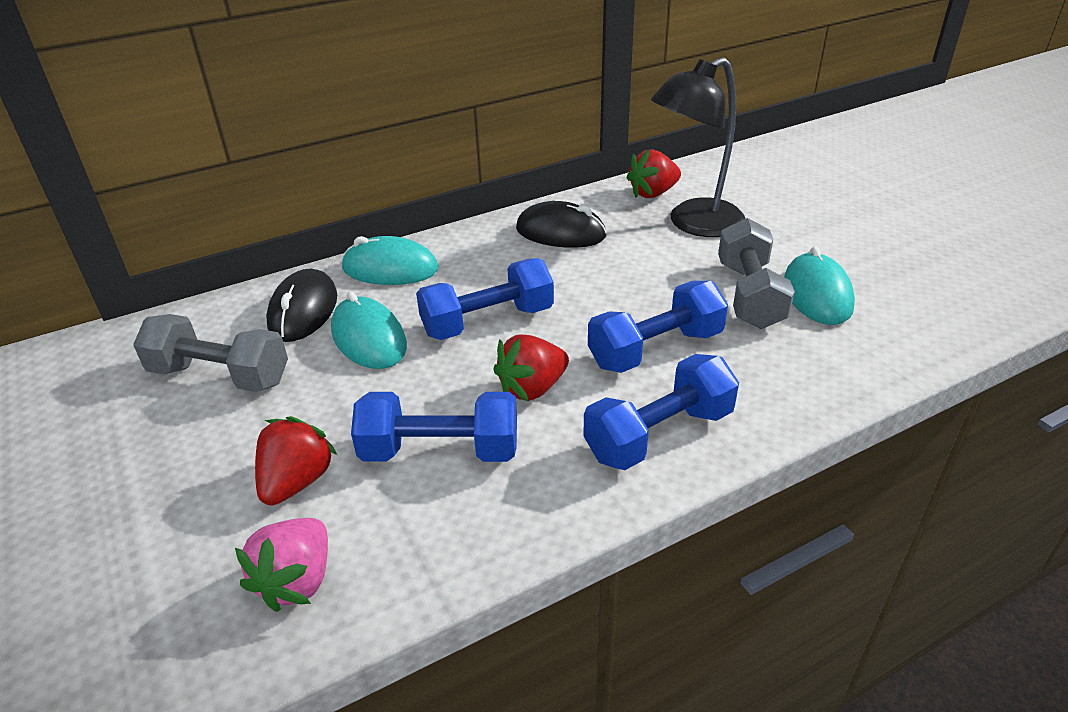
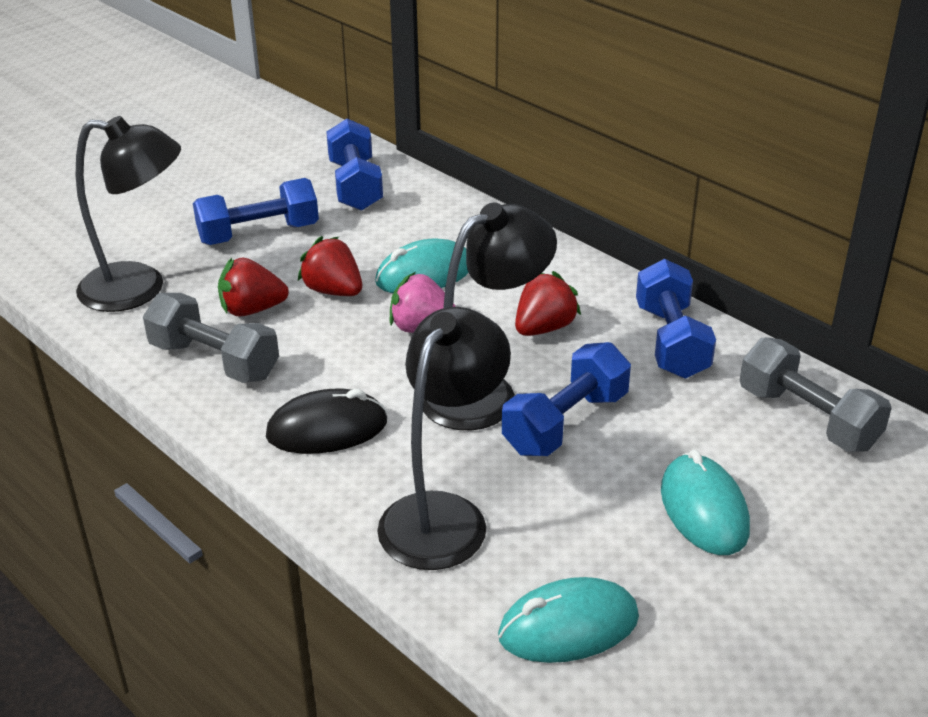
black lamp: 1 -> 3
black mouse: 2 -> 1

